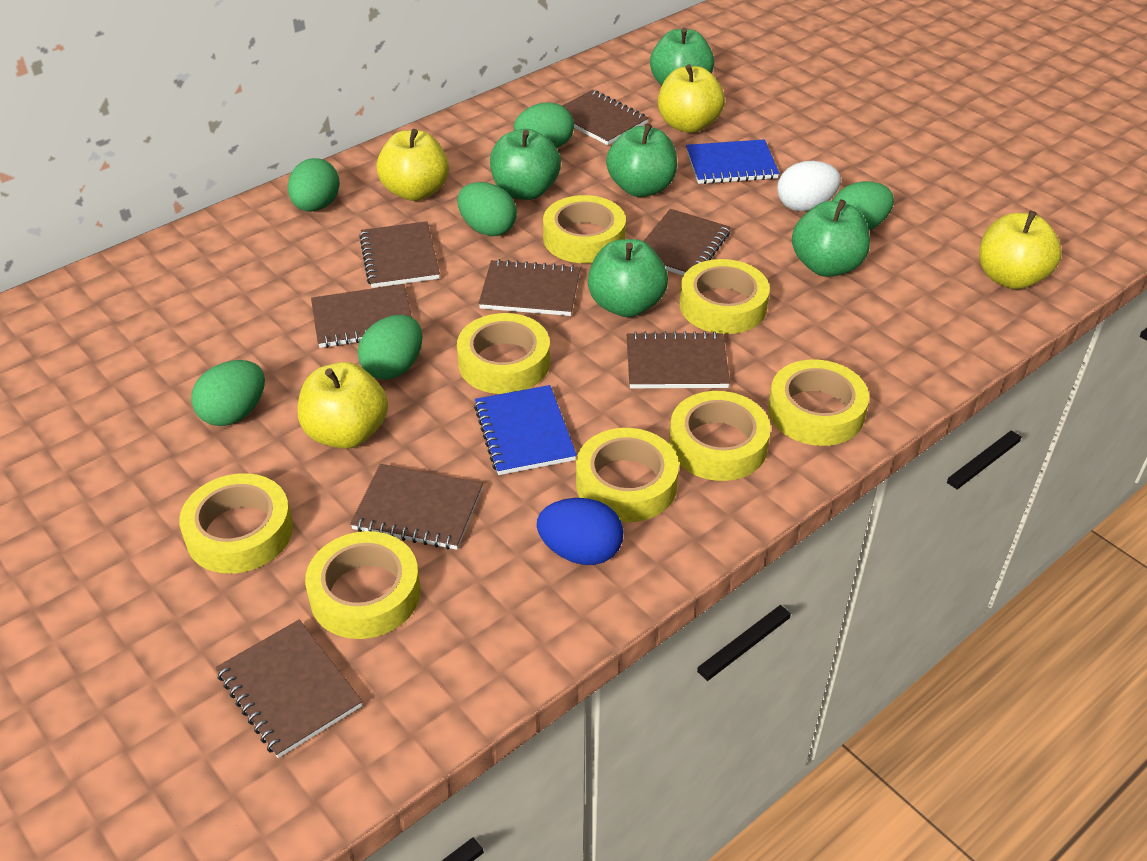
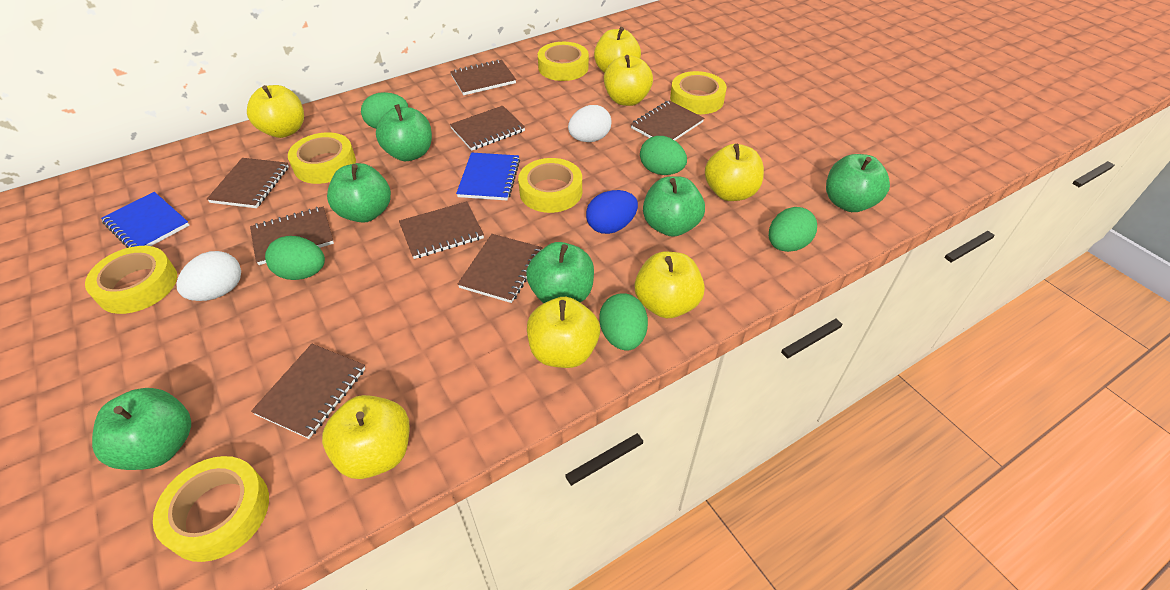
green apple: 5 -> 6
green egg: 6 -> 5
white egg: 1 -> 2
yellow apple: 4 -> 7
yellow tape: 8 -> 6

